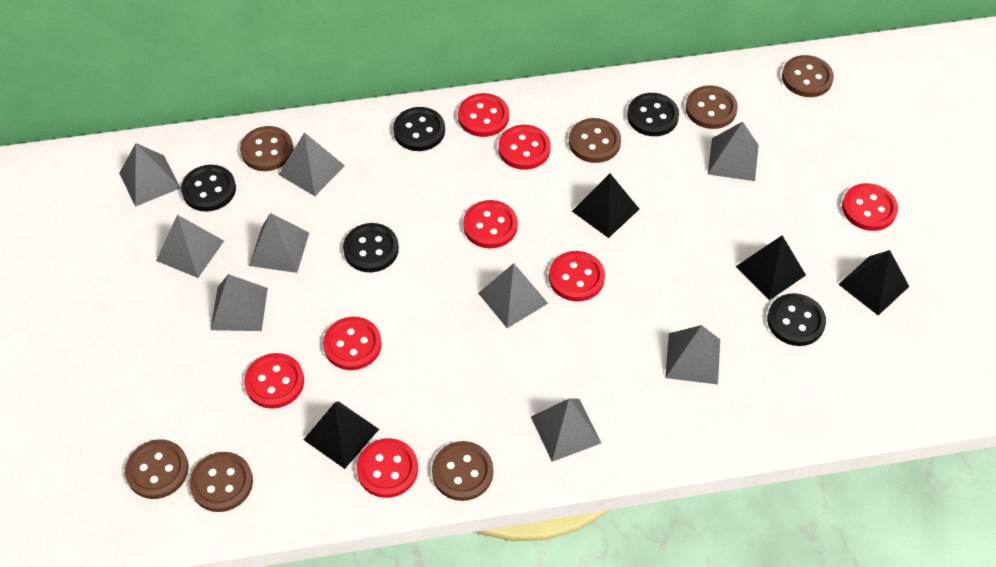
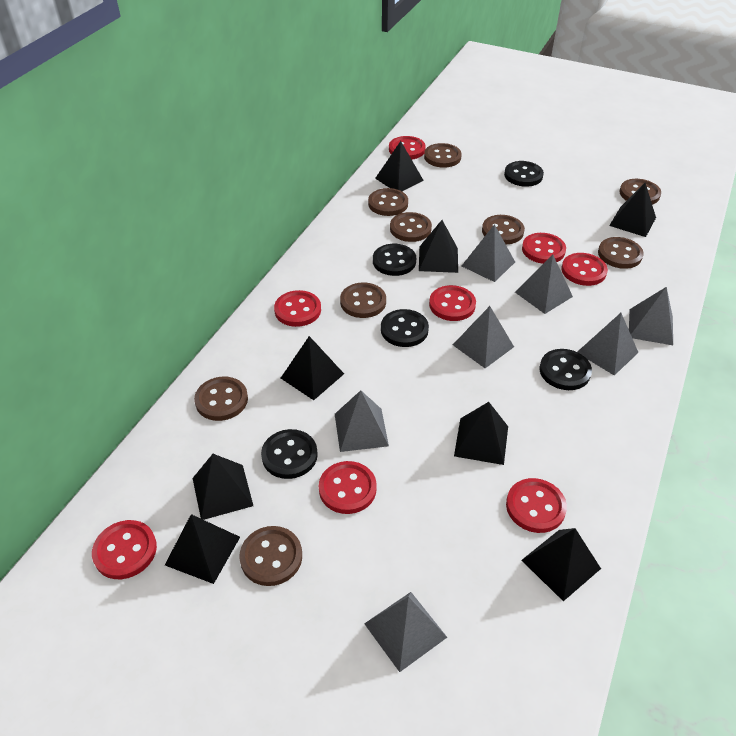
black pyramid: 4 -> 8
brown button: 7 -> 9
grey pyramid: 9 -> 7

